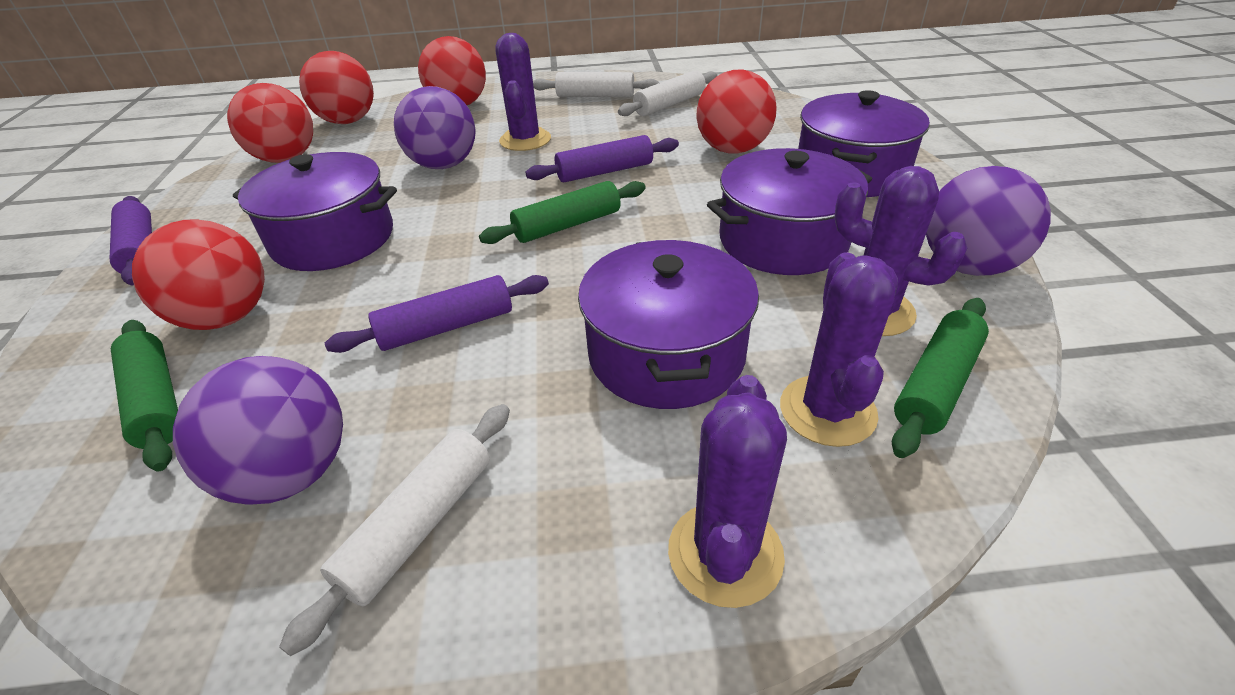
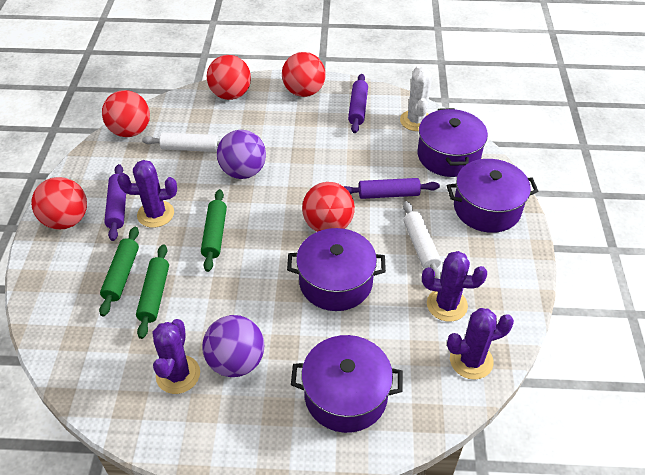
purple ball: 3 -> 2
white cactus: 0 -> 1
white rolling pin: 3 -> 2

